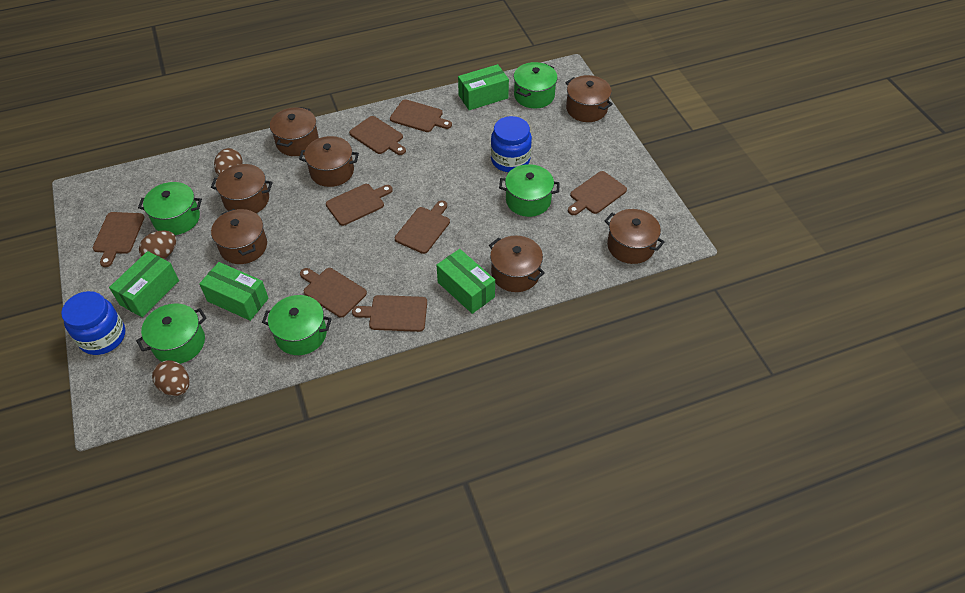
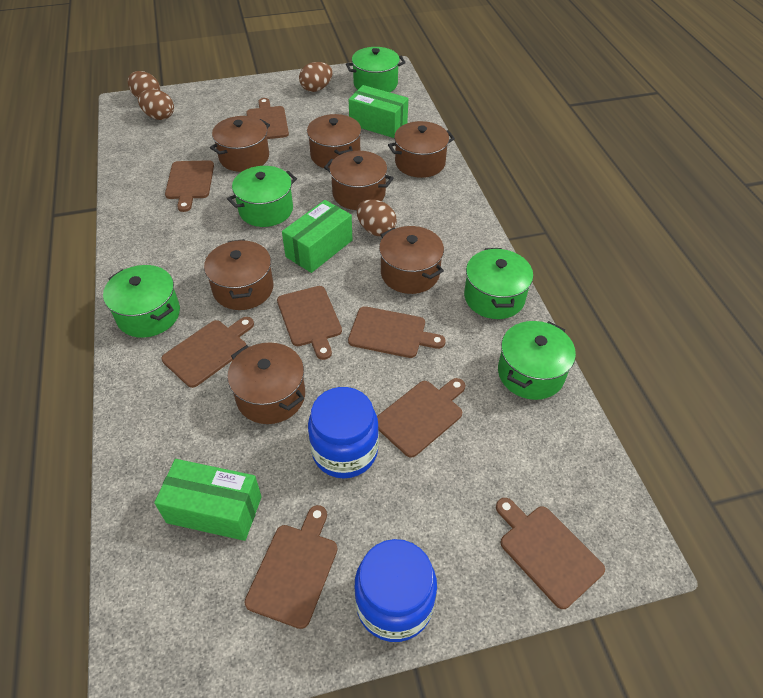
brown egg: 3 -> 4
green box: 4 -> 3

